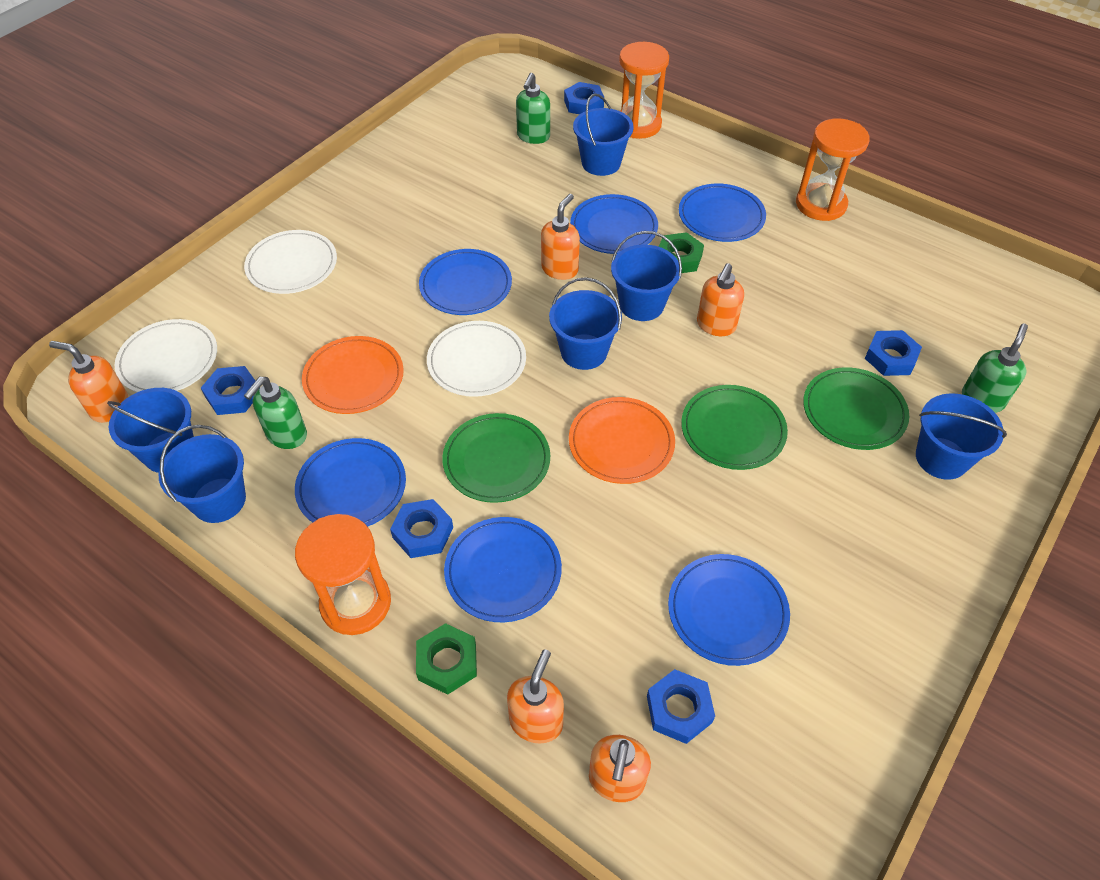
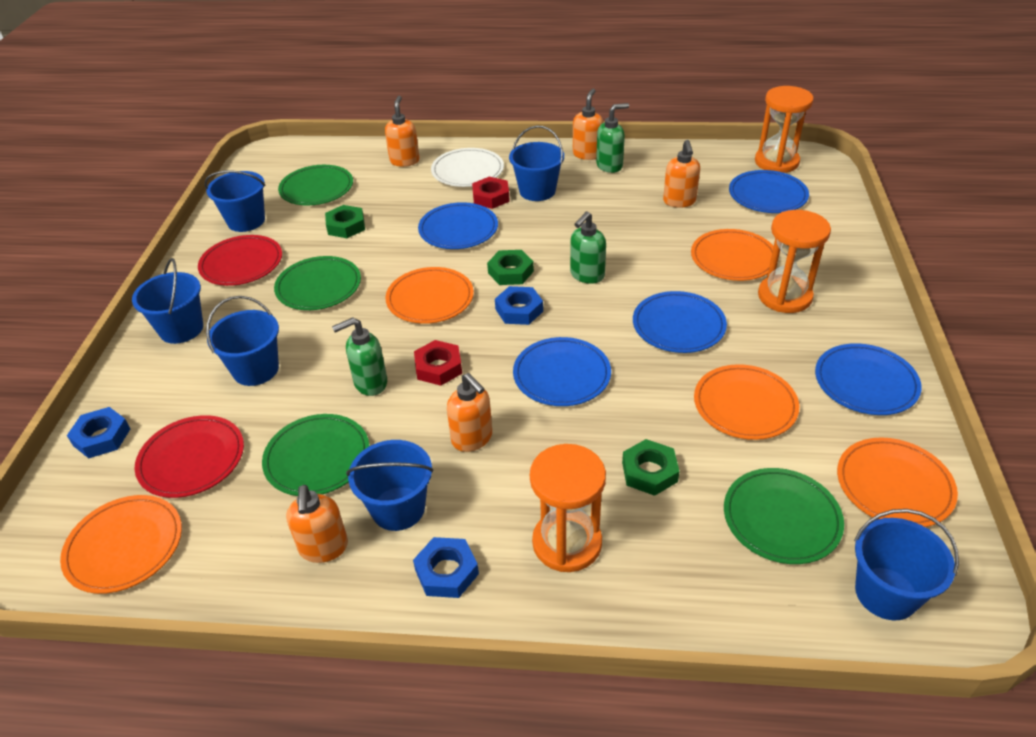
blue nut: 5 -> 3
blue plate: 6 -> 5
green nut: 2 -> 3
green plate: 3 -> 4
orange plate: 2 -> 5
red nut: 0 -> 2
red plate: 0 -> 2
white plate: 3 -> 1

